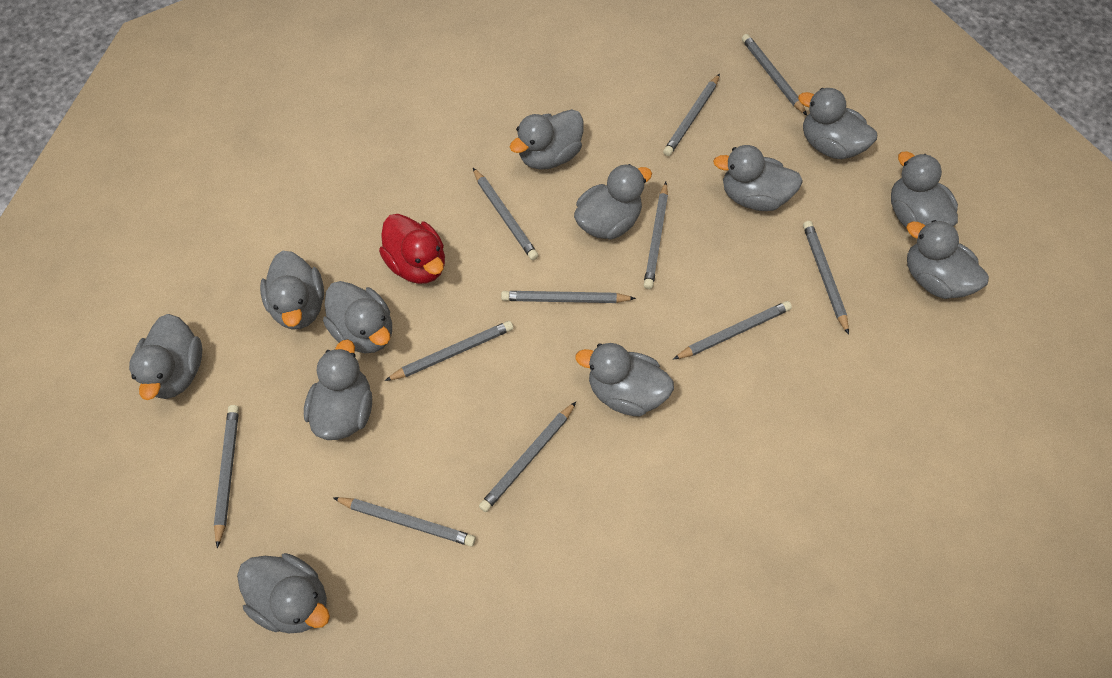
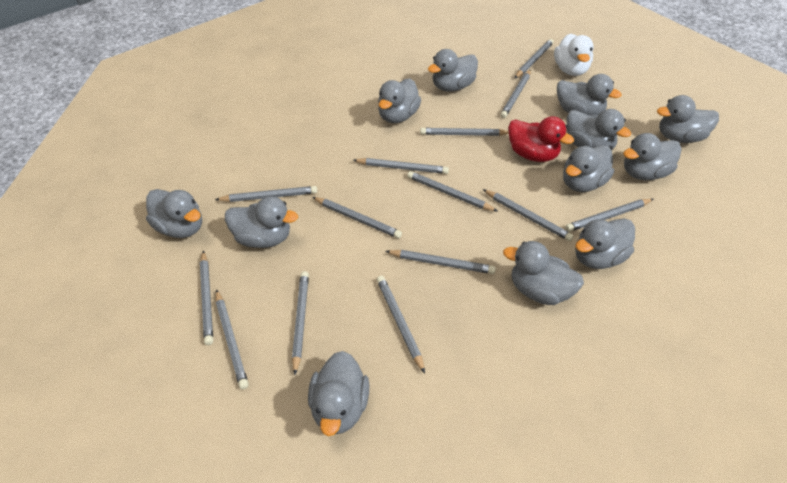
grey pencil: 11 -> 14
white duck: 0 -> 1

